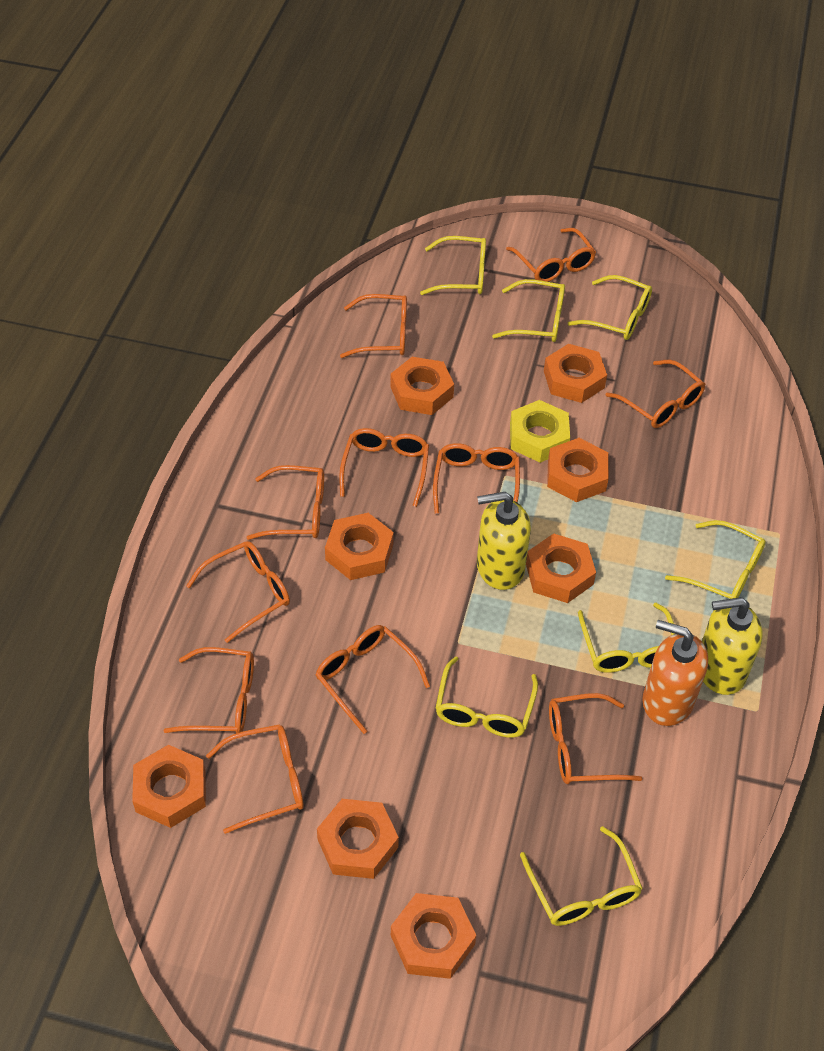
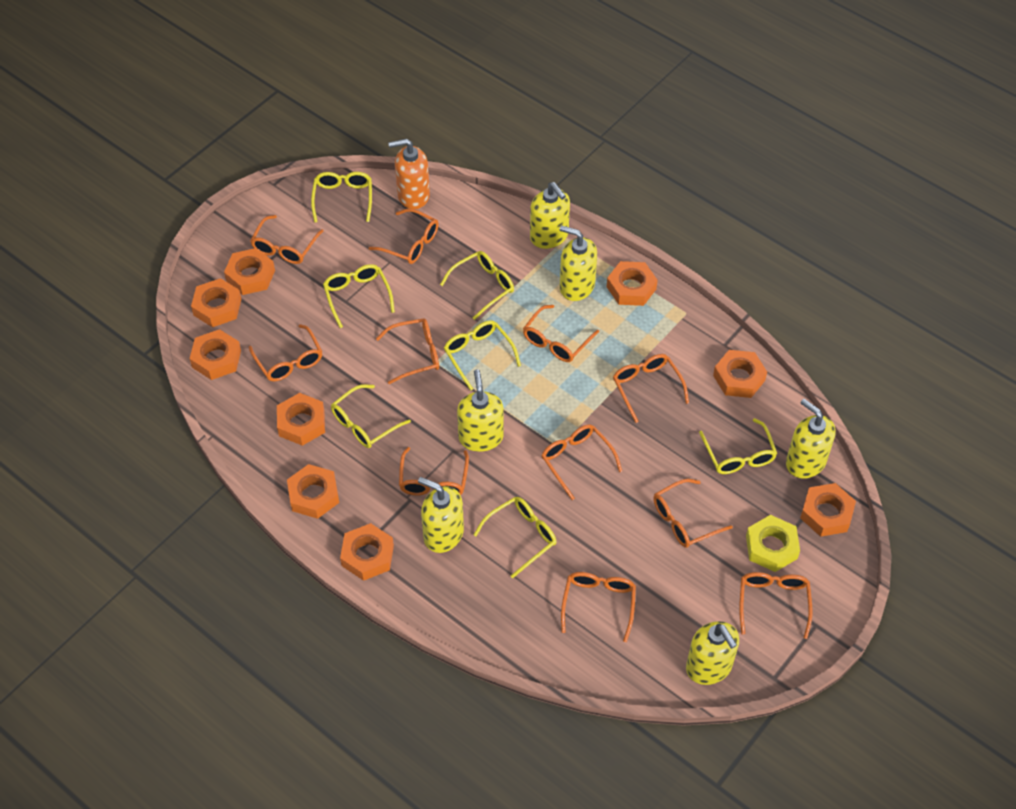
orange nut: 8 -> 9
yellow soap dispenser: 2 -> 6

